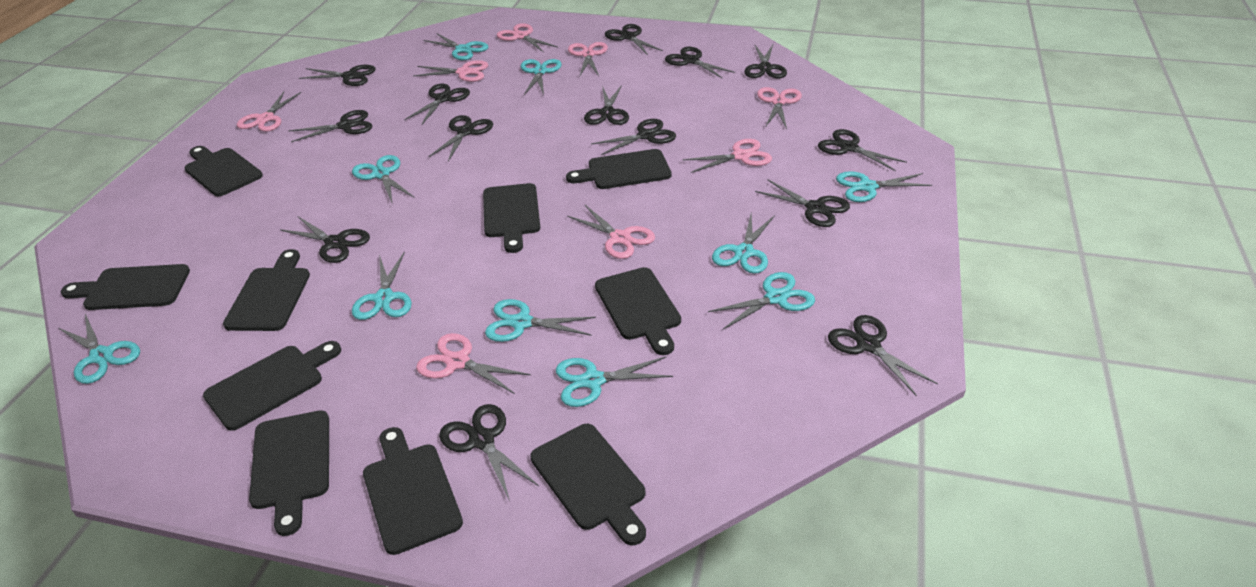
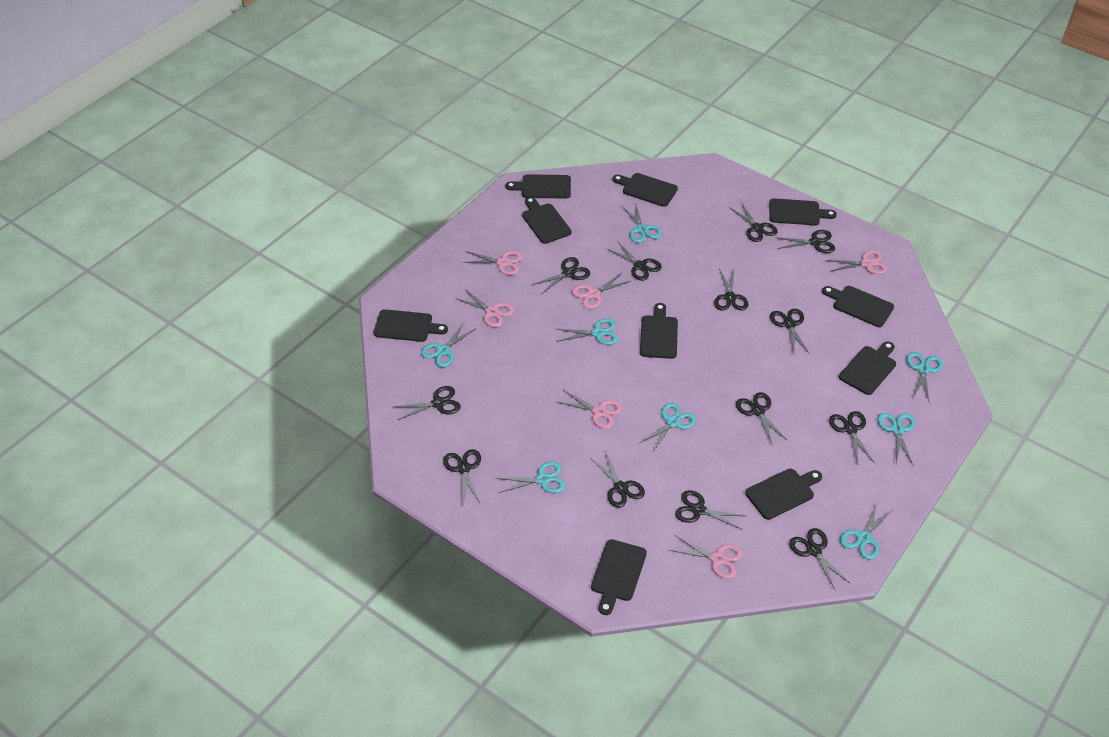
black scissors: 14 -> 13
pink scissors: 8 -> 6
turquoise scissors: 10 -> 8

